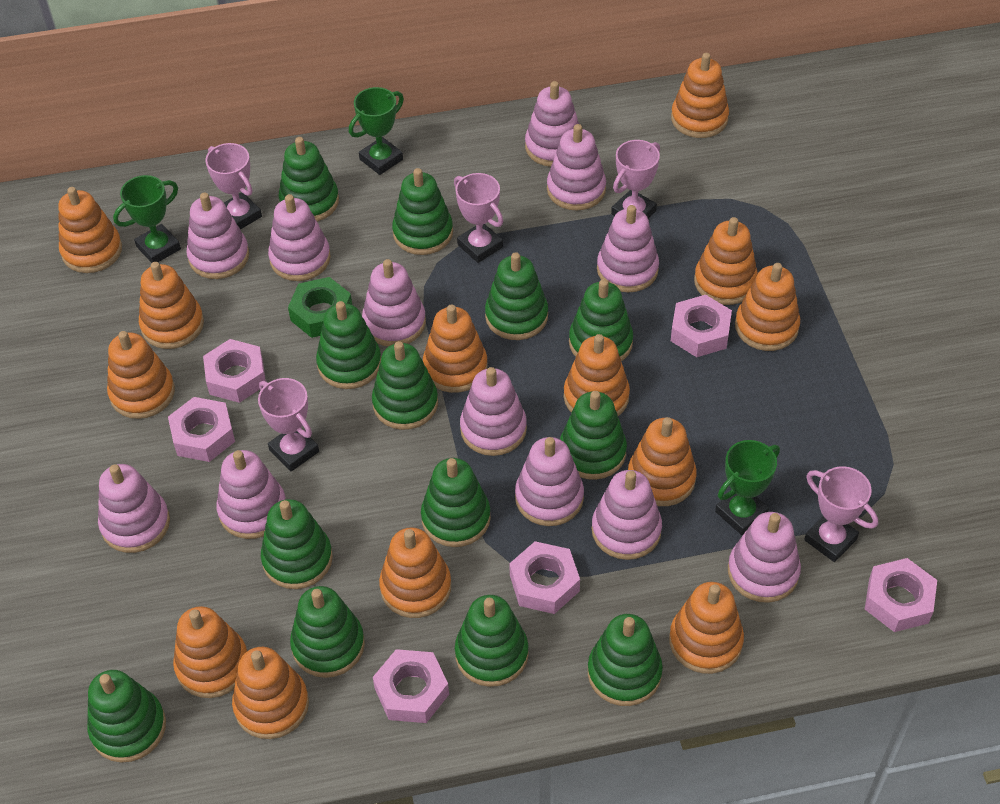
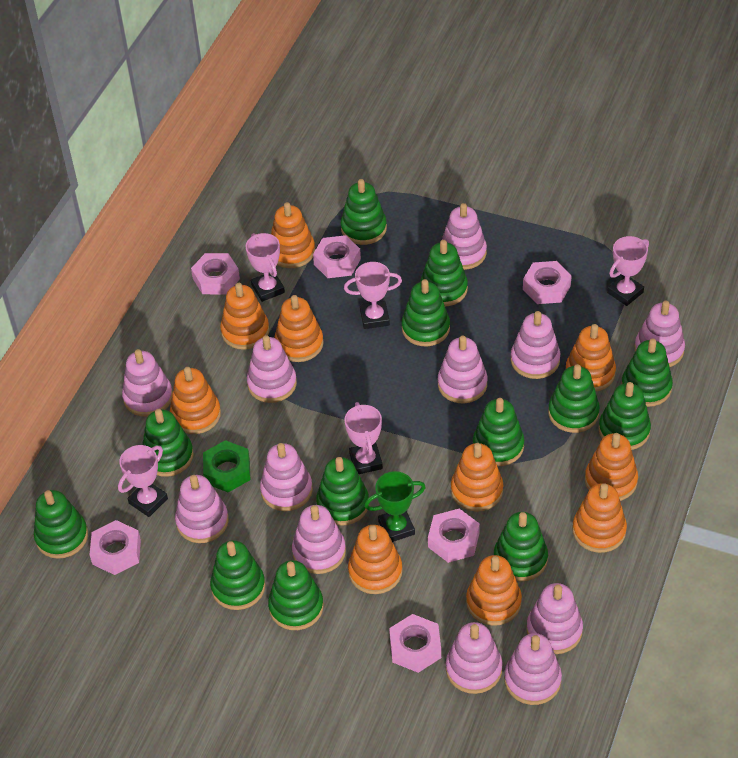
green trophy: 3 -> 1
orange stacking toy: 13 -> 10

